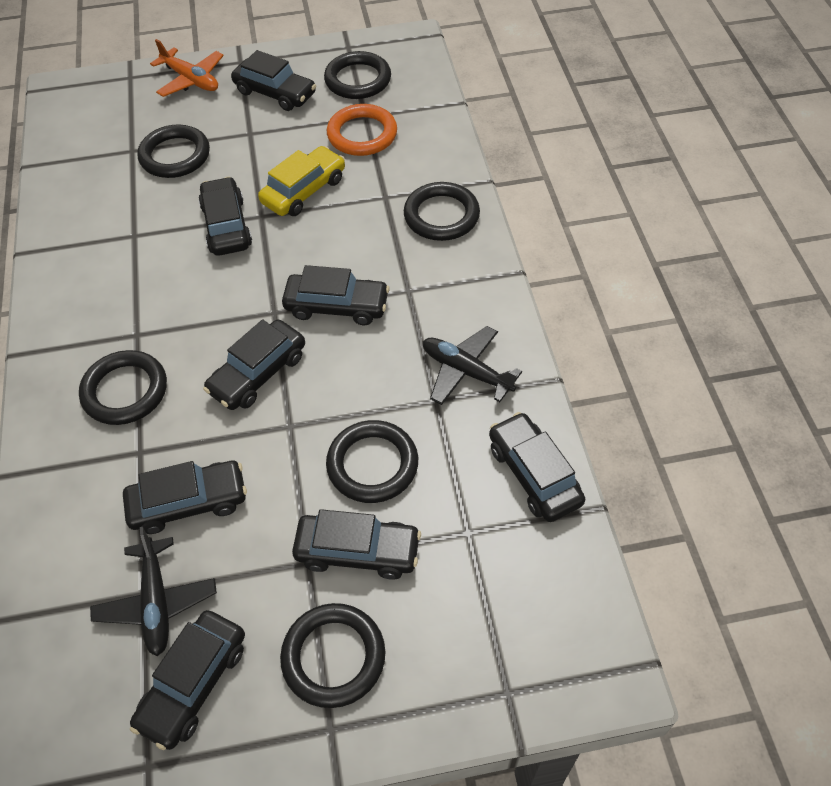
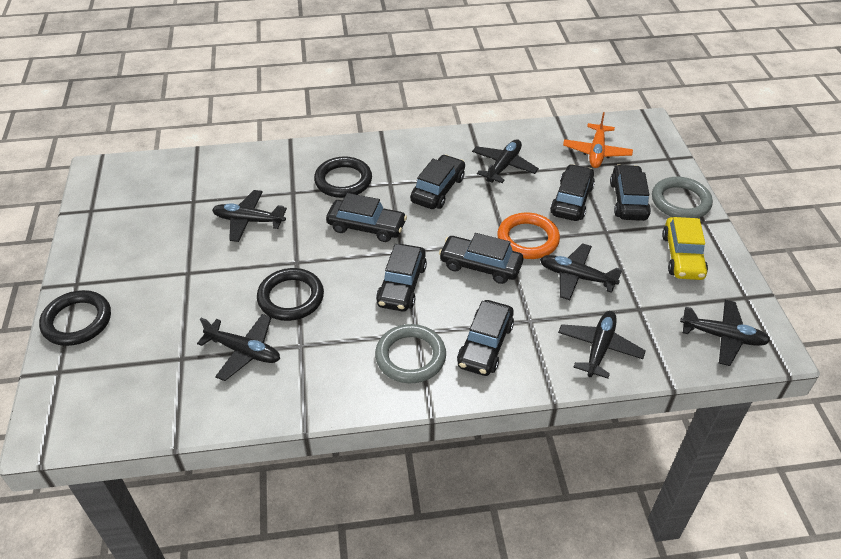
black car: 8 -> 7
black plane: 2 -> 6
black ring: 6 -> 3
grey ring: 0 -> 2

